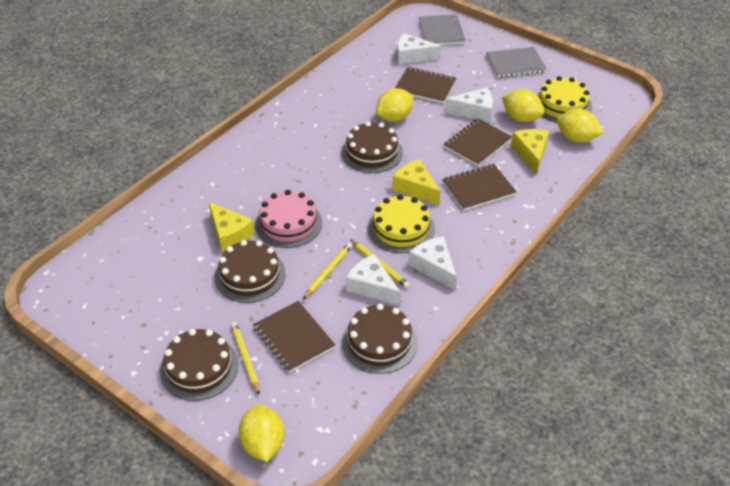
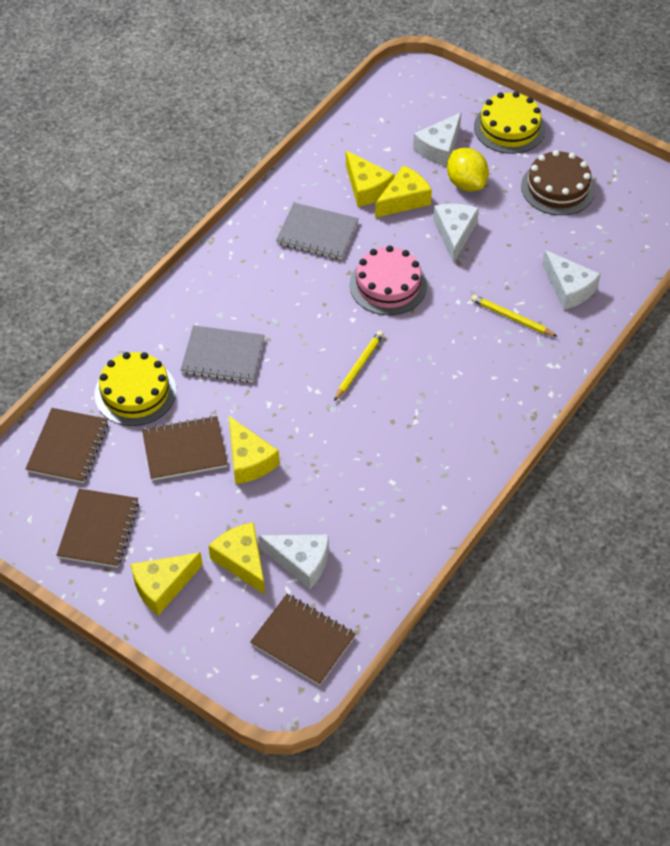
brown cake: 4 -> 1
yellow cheese: 3 -> 5
yellow lemon: 4 -> 1
yellow pencil: 3 -> 2

